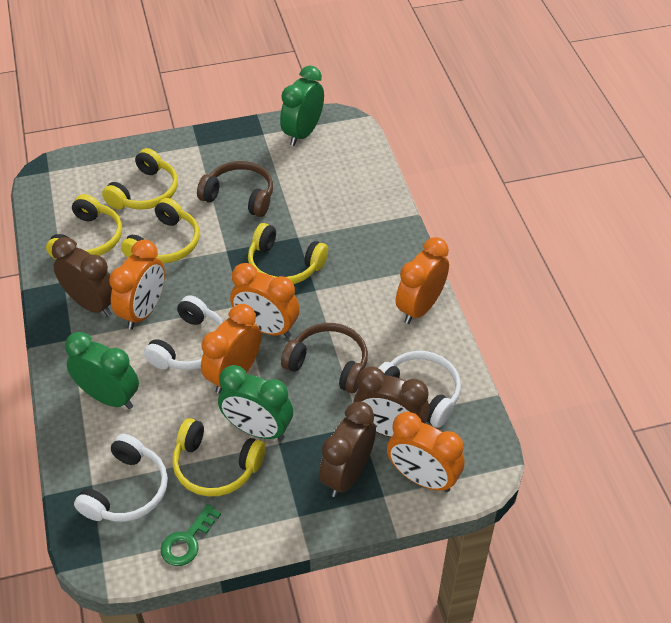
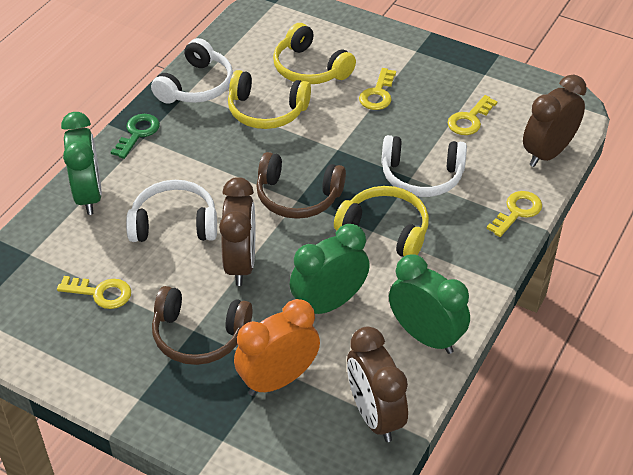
orange clock: 5 -> 1
yellow headphones: 5 -> 3
yellow key: 0 -> 4

